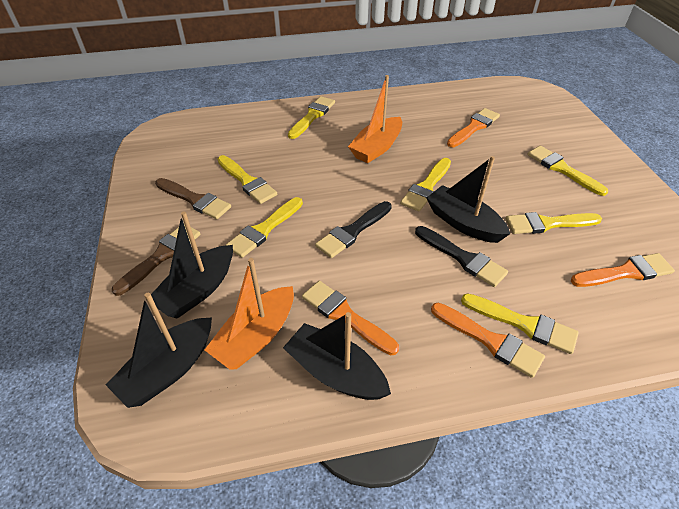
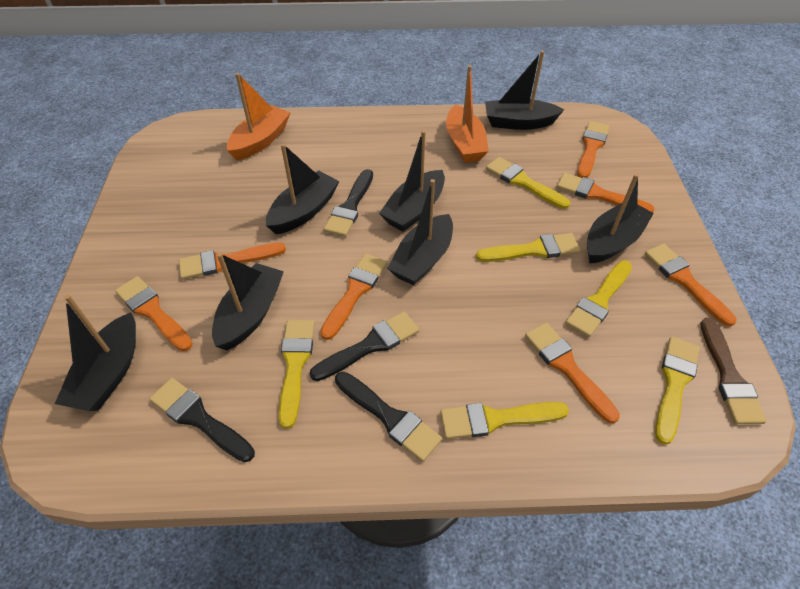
black boat: 4 -> 7
black brush: 2 -> 4
brown brush: 2 -> 1
orange brush: 4 -> 7
yellow brush: 7 -> 6

